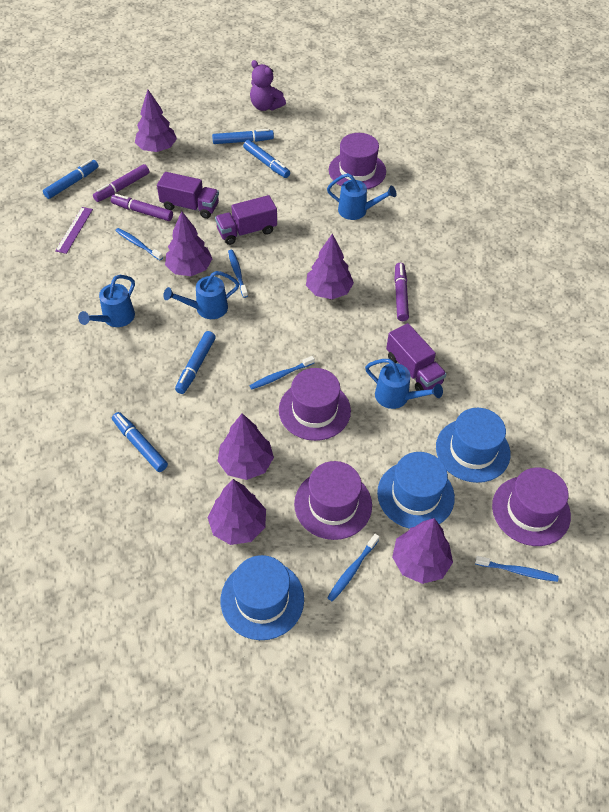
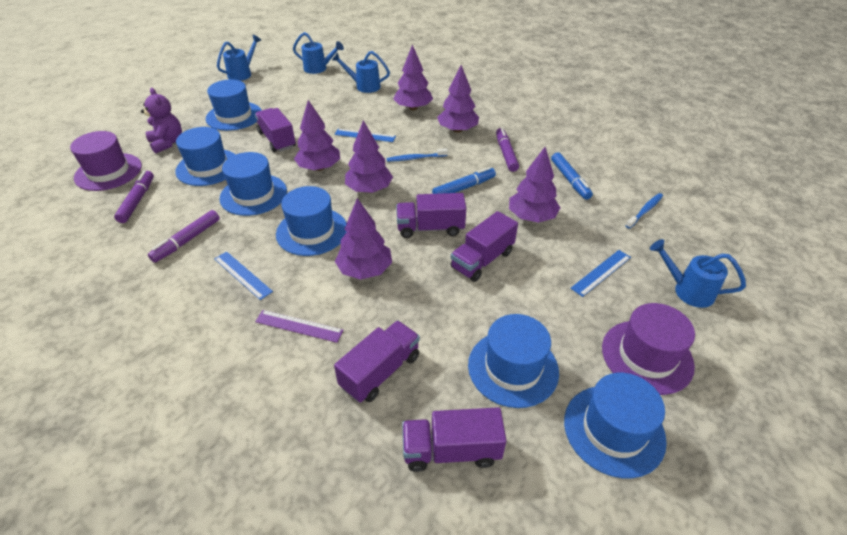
blue hat: 3 -> 6
blue marker: 5 -> 2
blue ruler: 0 -> 3
blue toothbrush: 5 -> 2
purple hat: 4 -> 2
purple truck: 3 -> 5

